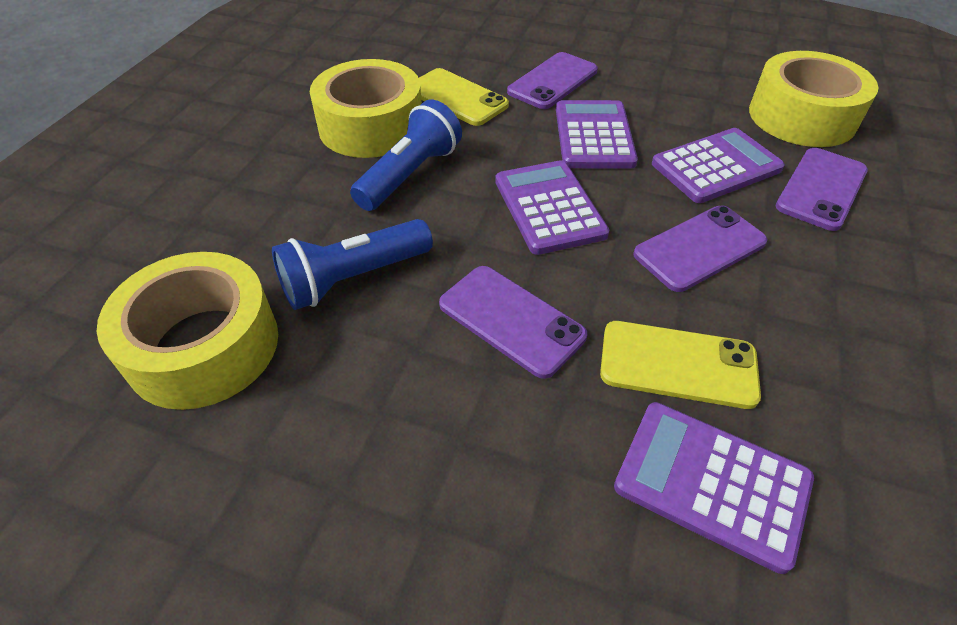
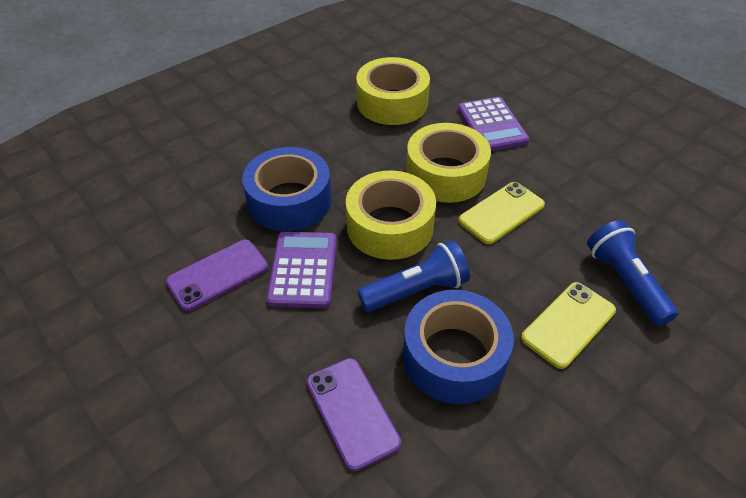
blue tape: 0 -> 2
purple calculator: 4 -> 2
purple phone: 4 -> 2

